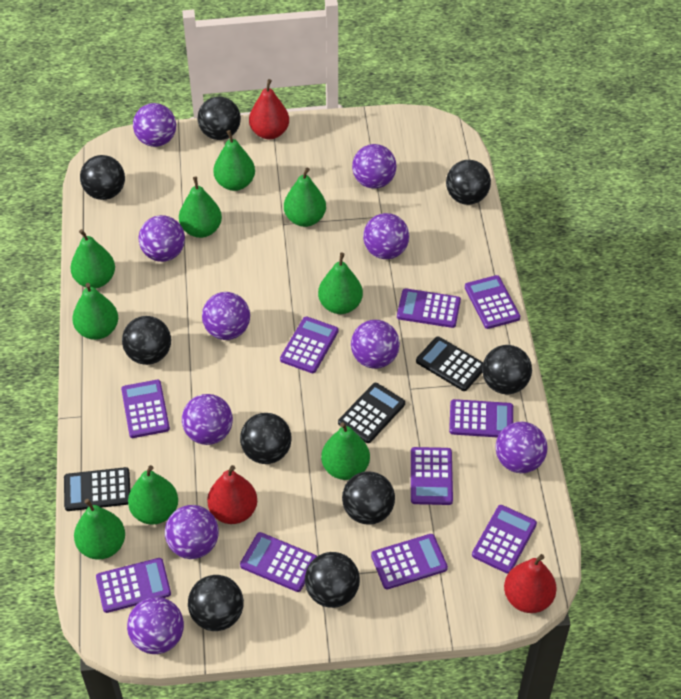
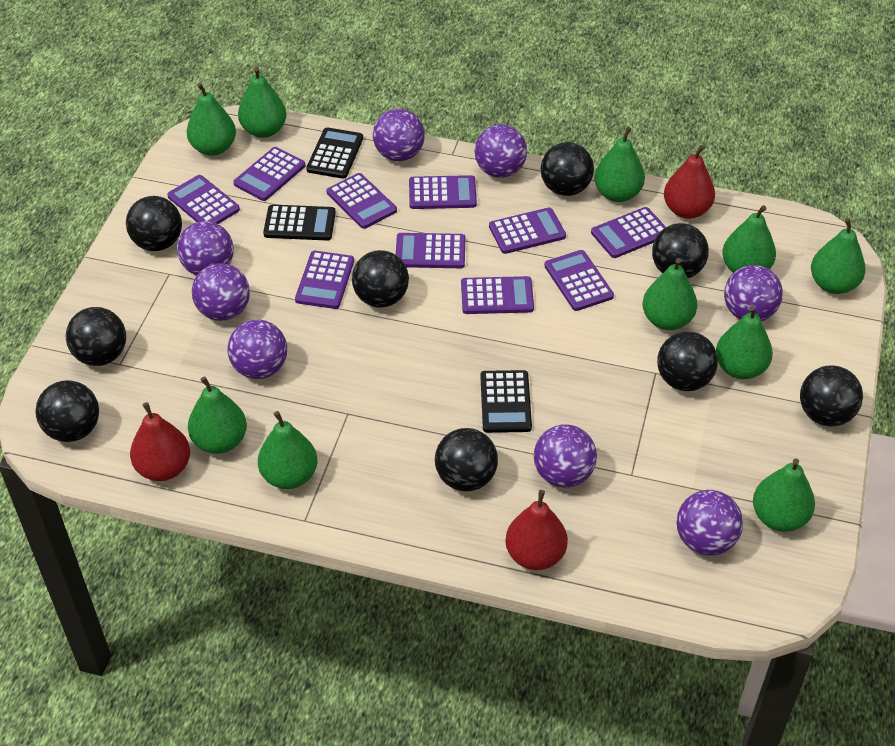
green pear: 9 -> 10
purple ball: 10 -> 8

